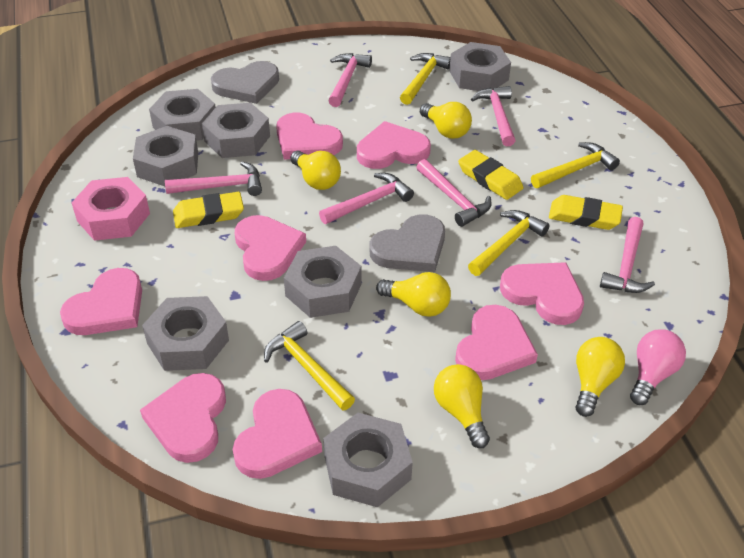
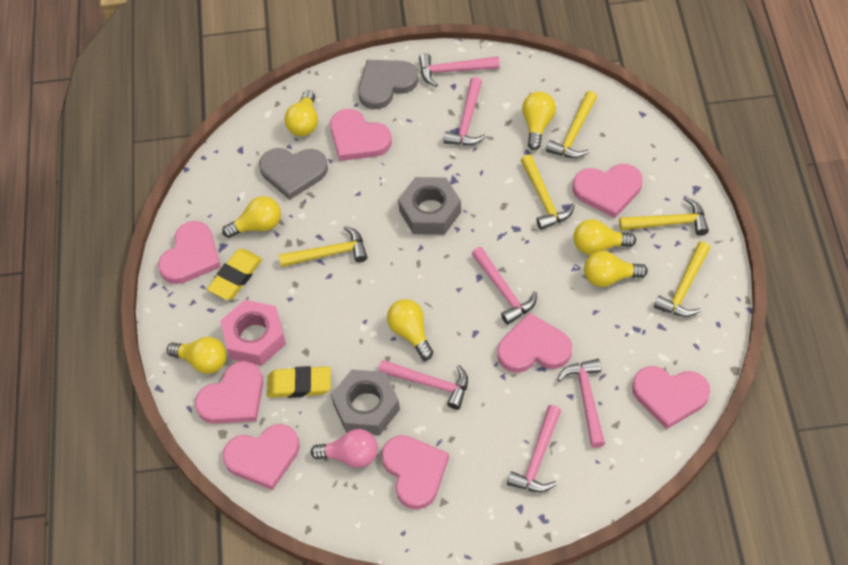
grey nut: 7 -> 2
yellow eraser: 3 -> 2
yellow hammer: 4 -> 5
yellow light bulb: 5 -> 7

